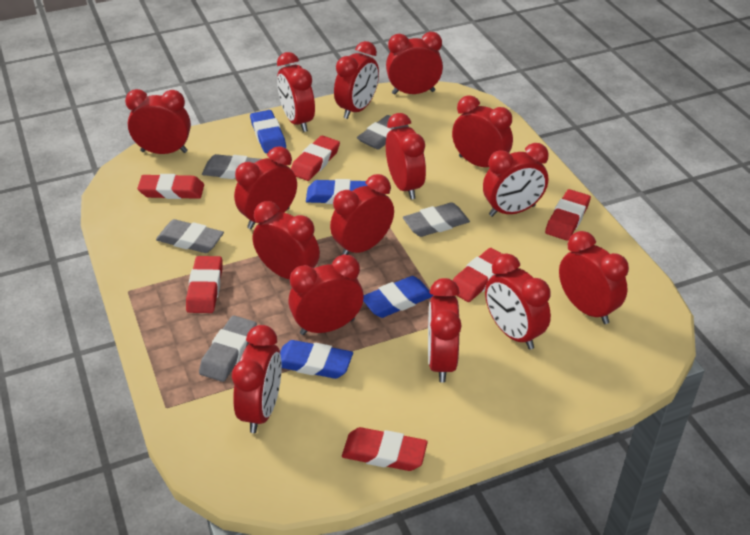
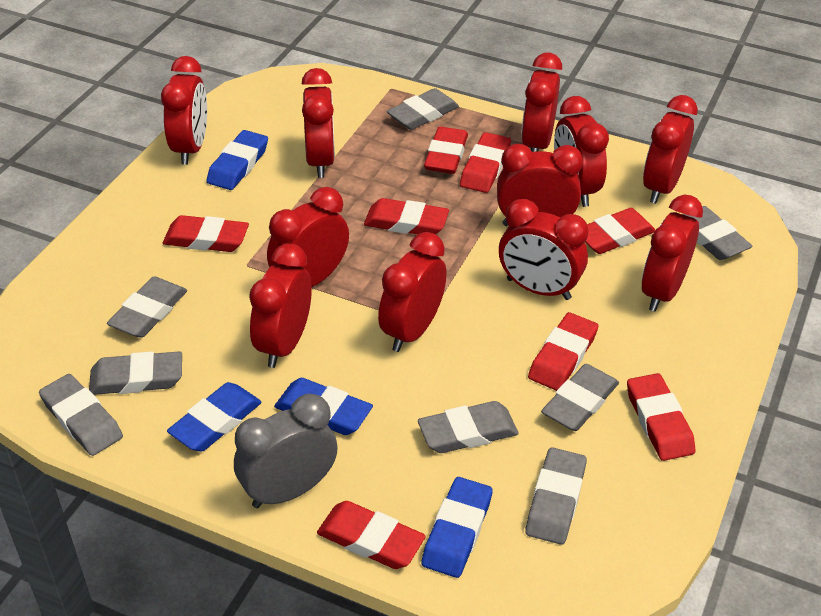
grey clock: 0 -> 1
grey eraser: 5 -> 8
red clock: 15 -> 11
red eraser: 6 -> 8

